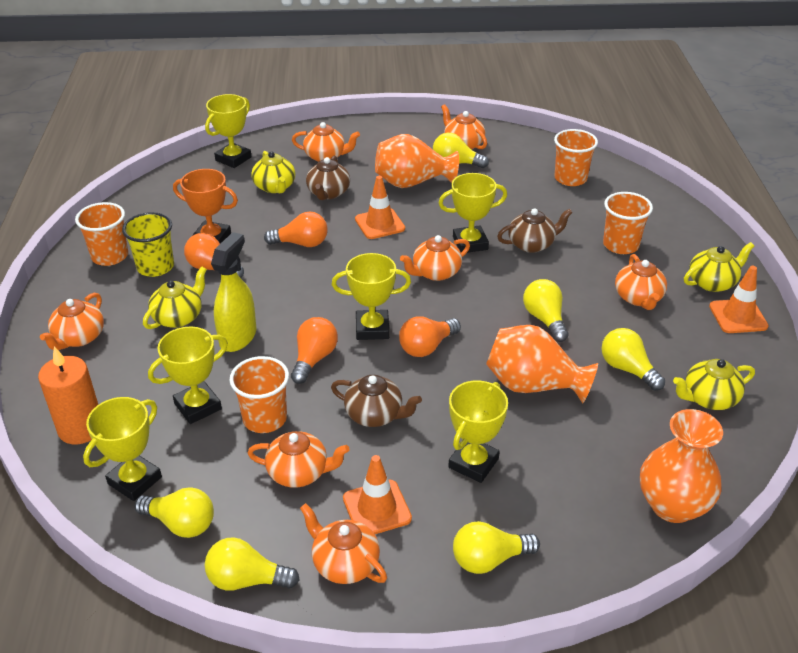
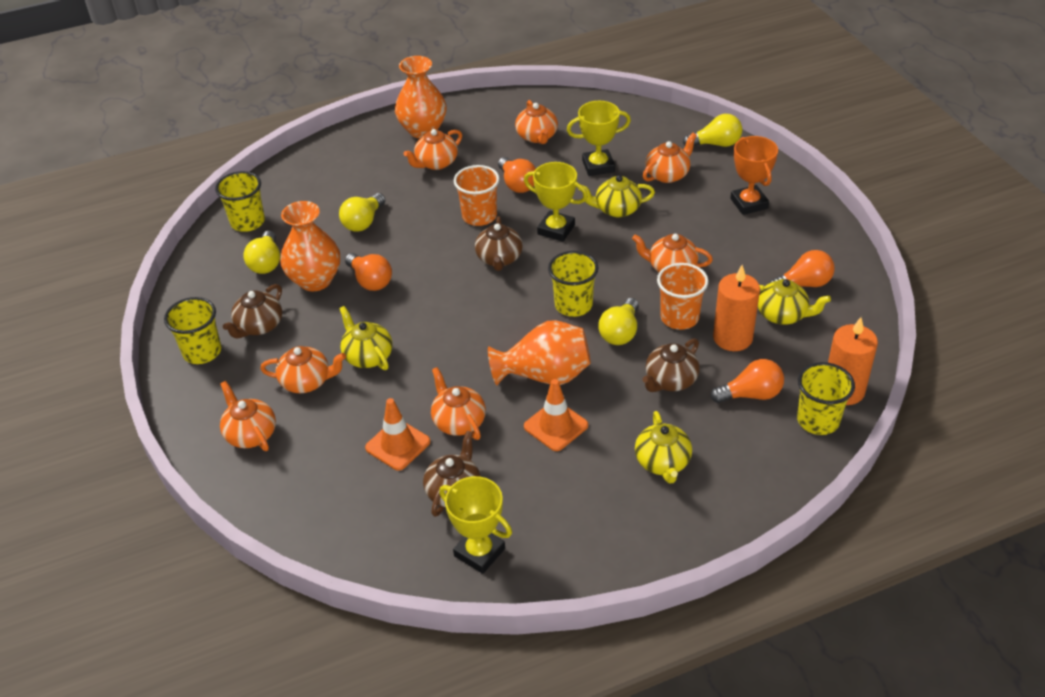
brown teapot: 3 -> 4
orange candle: 1 -> 2
orange cup: 4 -> 2
orange traffic cone: 3 -> 2
yellow cup: 1 -> 4
yellow light bulb: 6 -> 4
yellow spray bottle: 1 -> 0
yellow trophy: 6 -> 3

